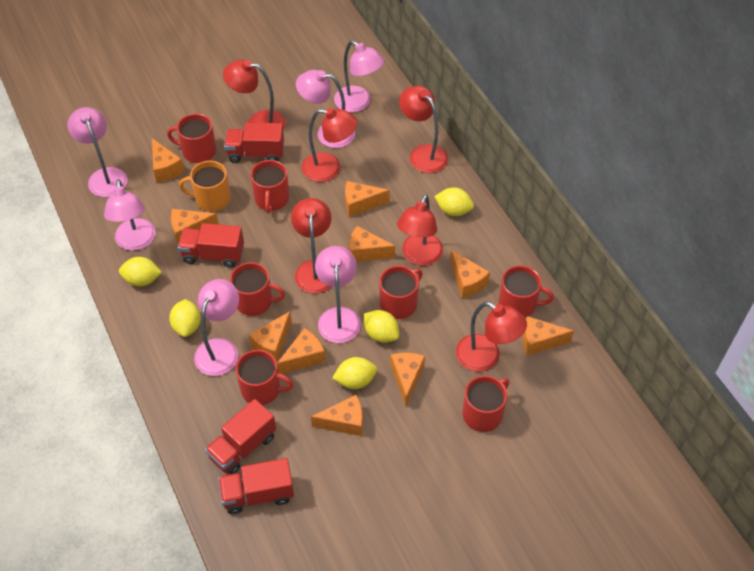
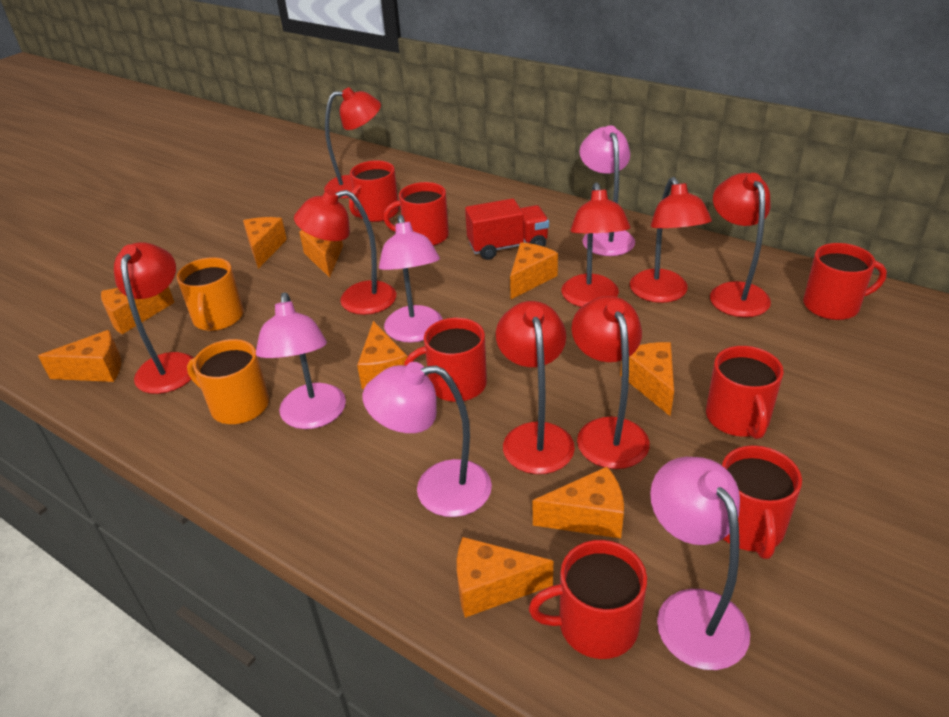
orange cheese: 10 -> 9
orange mug: 1 -> 2
pink lamp: 6 -> 5
red lamp: 6 -> 8
red truck: 4 -> 1
yellow lemon: 5 -> 0

